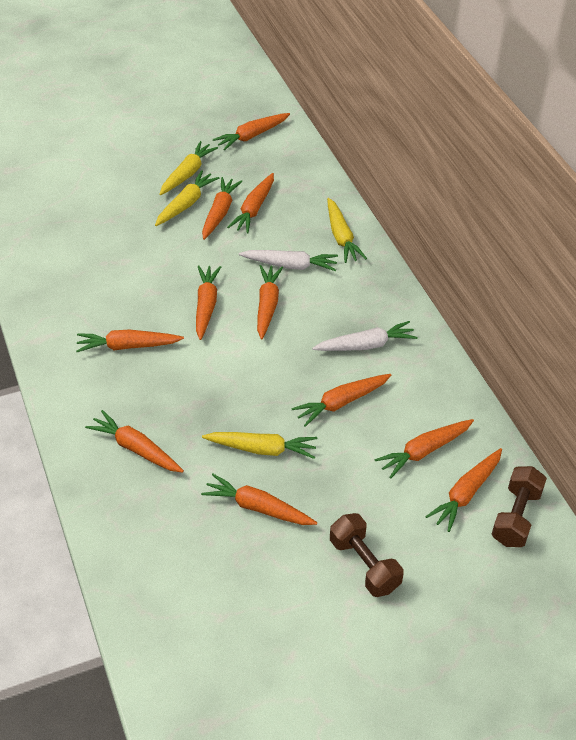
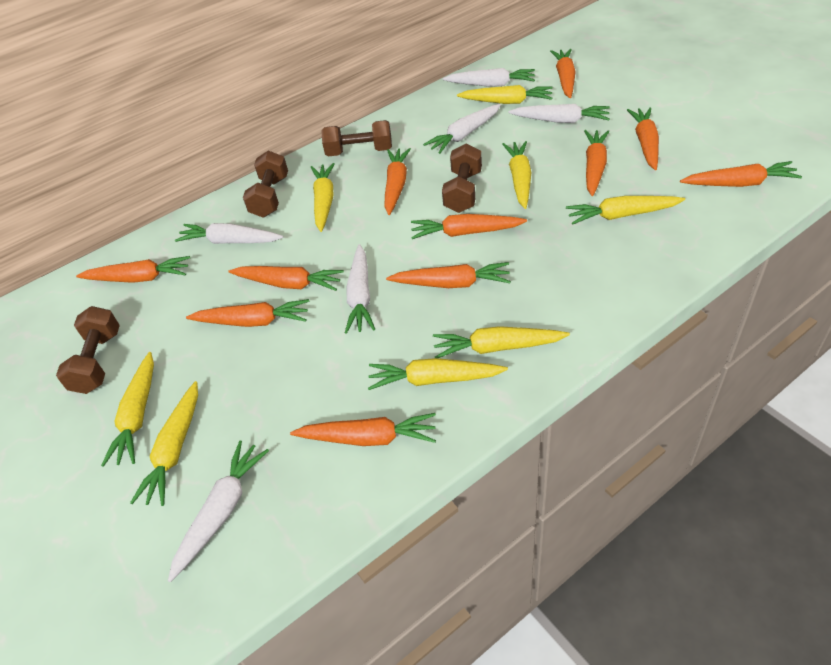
brown dumbbell: 2 -> 4
white carrot: 2 -> 6
yellow carrot: 4 -> 8

